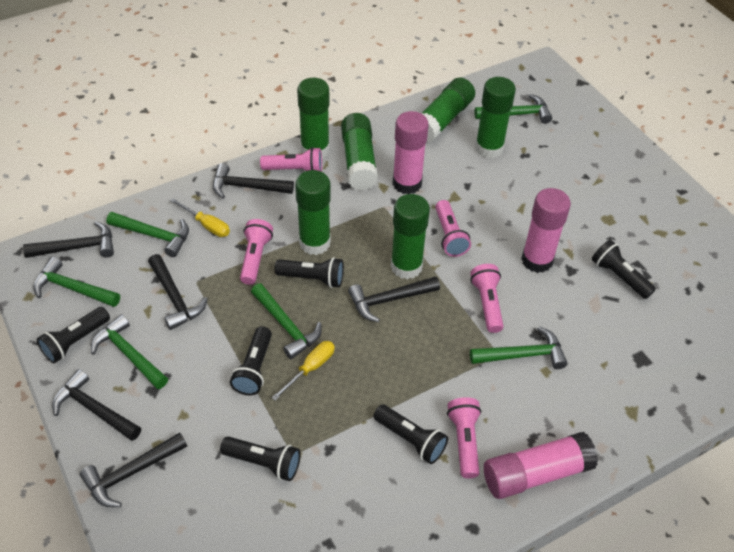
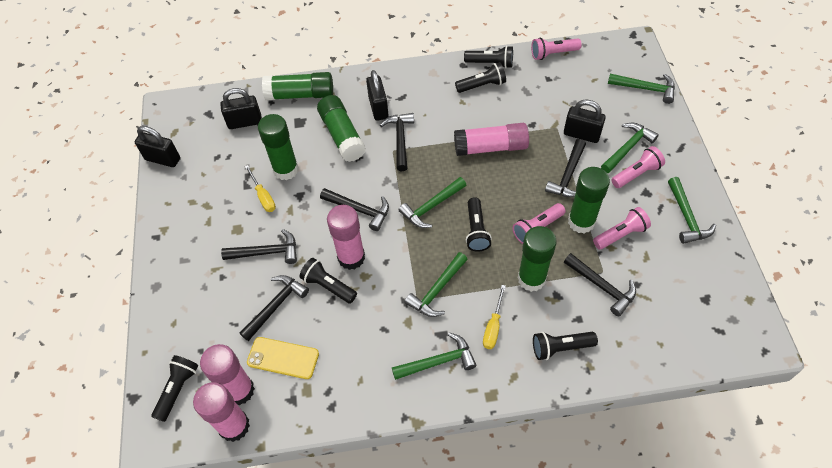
black padlock: 0 -> 4
green glue stick: 6 -> 5
pink flashlight: 5 -> 4
pink glue stick: 3 -> 4
yellow phone: 0 -> 1

